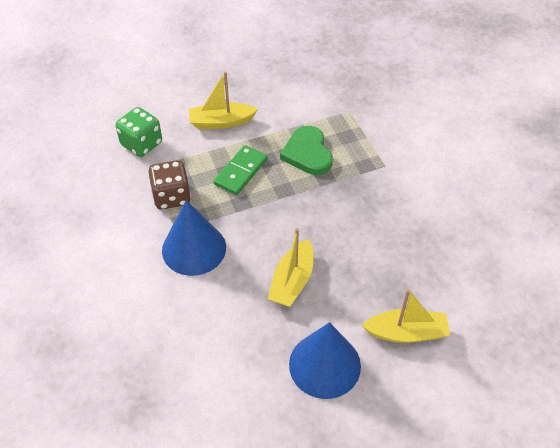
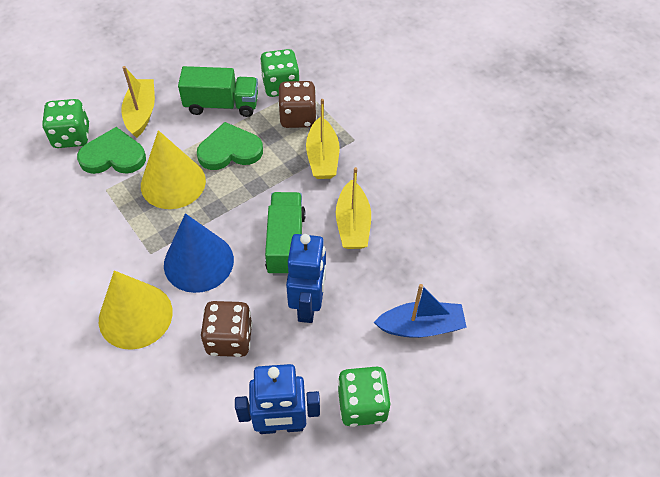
blue boat: 0 -> 1
blue cone: 2 -> 1
blue robot: 0 -> 2
brown dice: 1 -> 2
green dice: 1 -> 3
green domino: 1 -> 0
green heart: 1 -> 2
green truck: 0 -> 2
yellow cone: 0 -> 2

